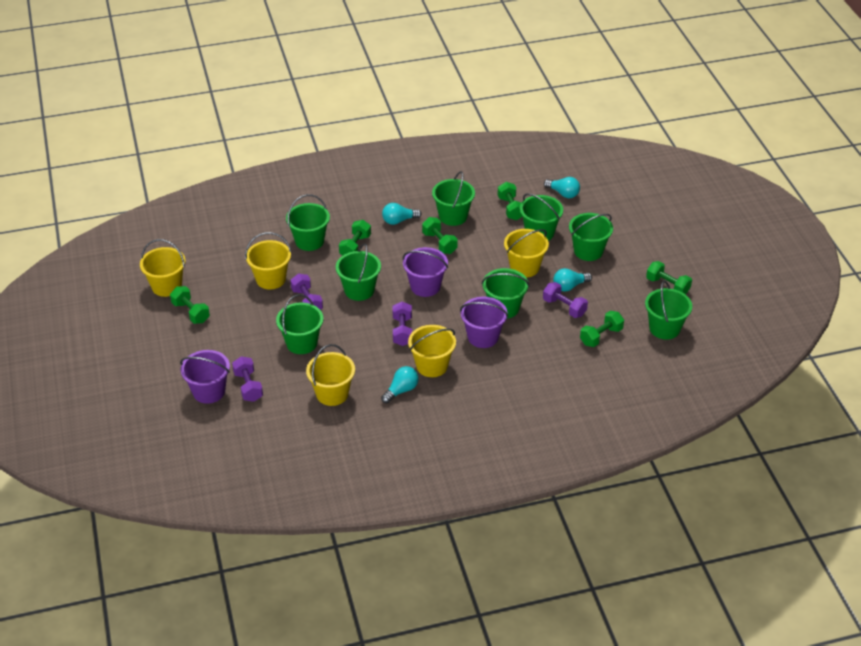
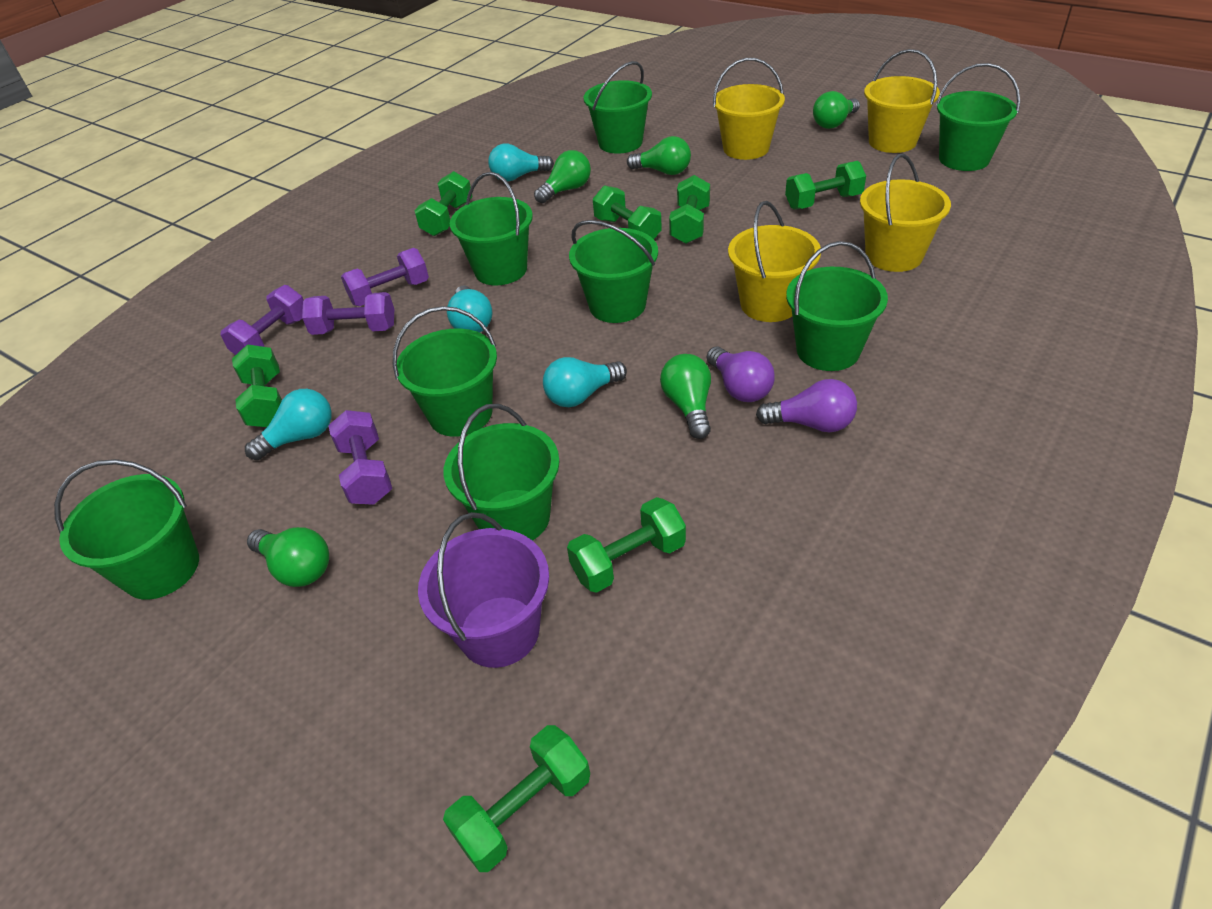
green dumbbell: 6 -> 7
green light bulb: 0 -> 5
purple bucket: 3 -> 1
purple light bulb: 0 -> 2
yellow bucket: 5 -> 4

